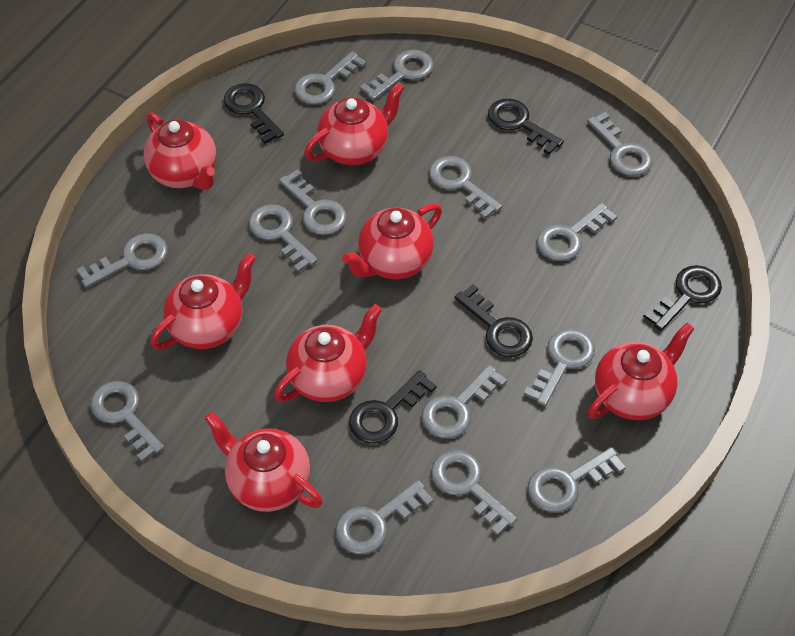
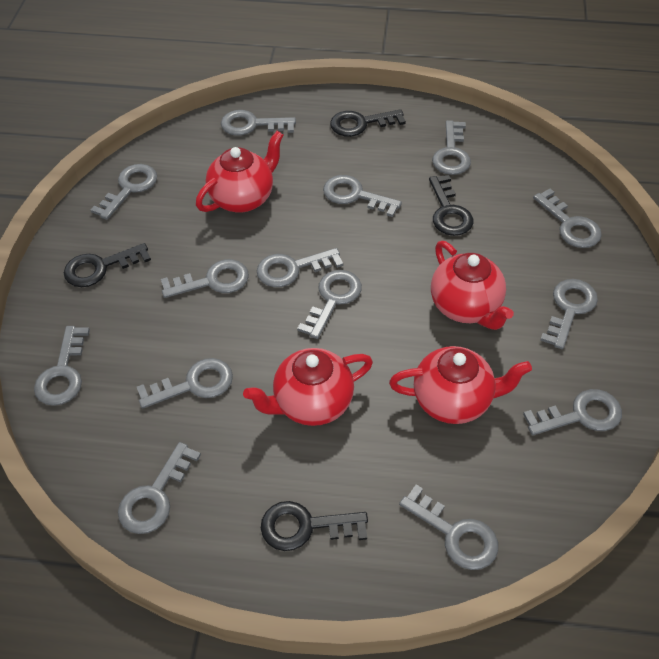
black key: 5 -> 4
red teapot: 7 -> 4

